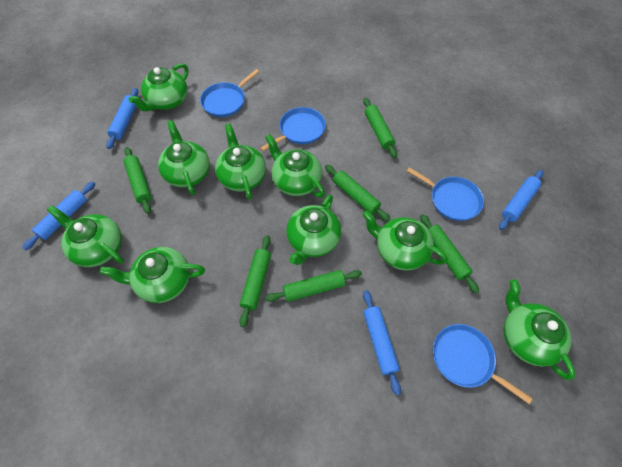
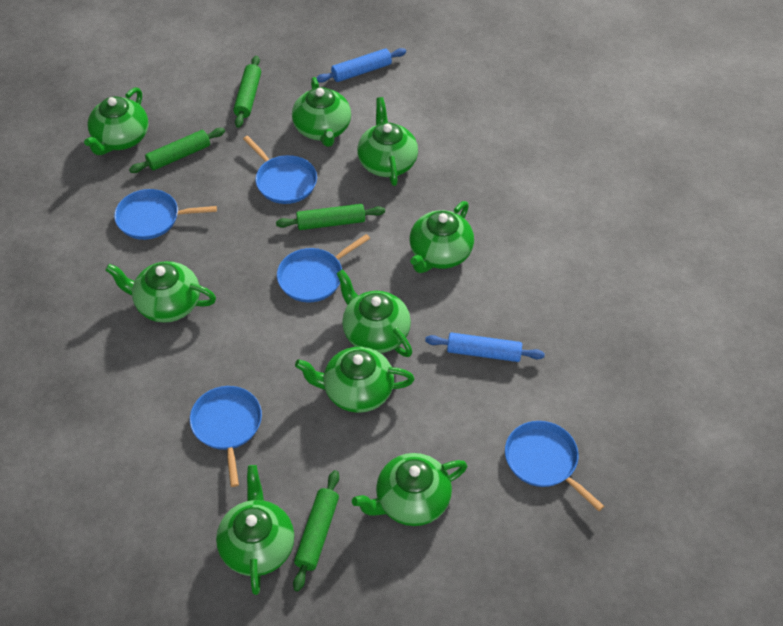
blue pan: 4 -> 5
blue rolling pin: 4 -> 2
green rolling pin: 6 -> 4

